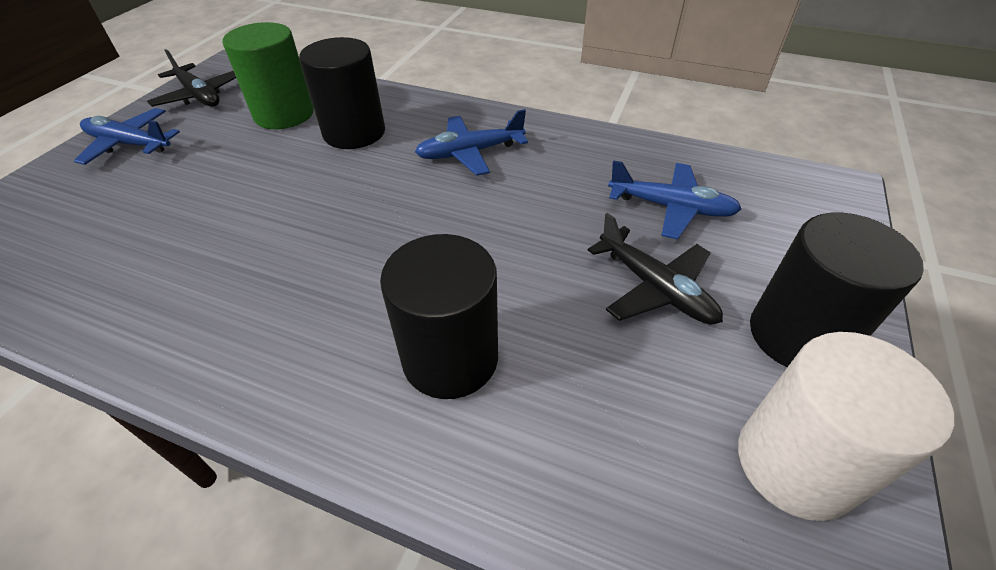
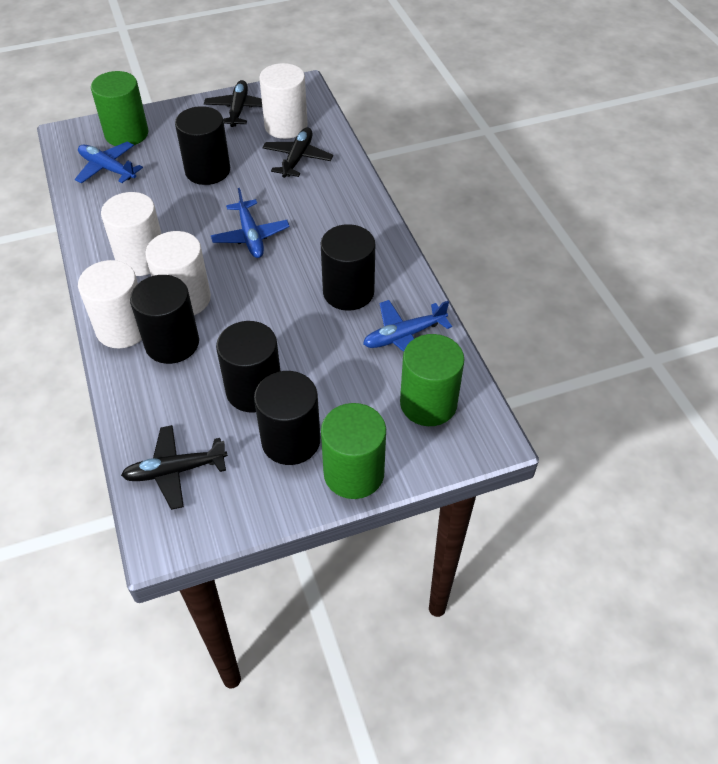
black cylinder: 3 -> 5
black plane: 2 -> 3
green cylinder: 1 -> 3
white cylinder: 1 -> 4

